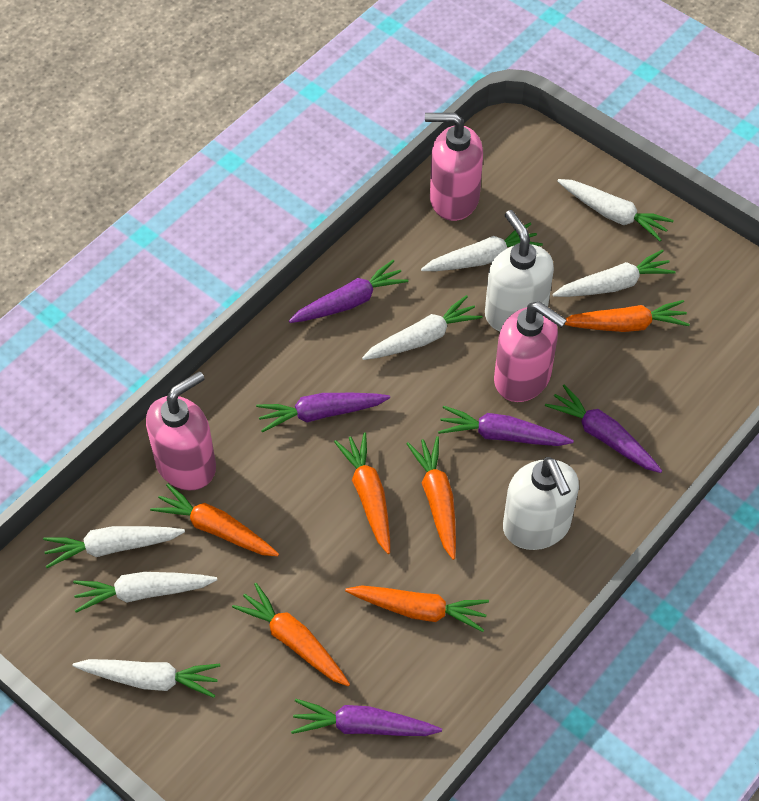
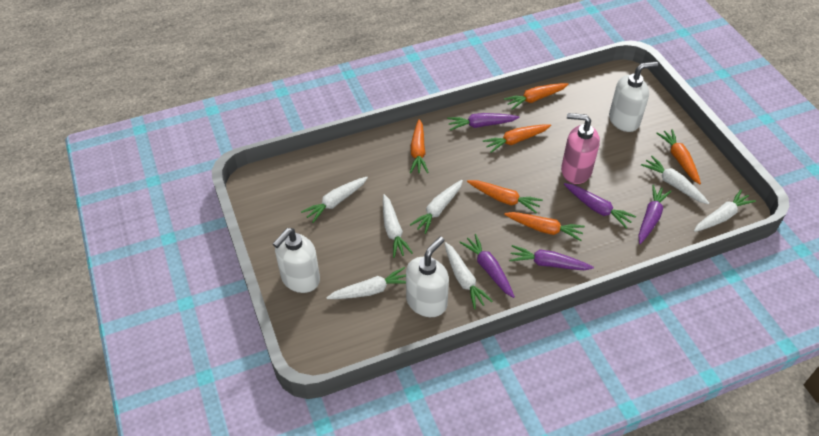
pink soap dispenser: 3 -> 1
white soap dispenser: 2 -> 3

